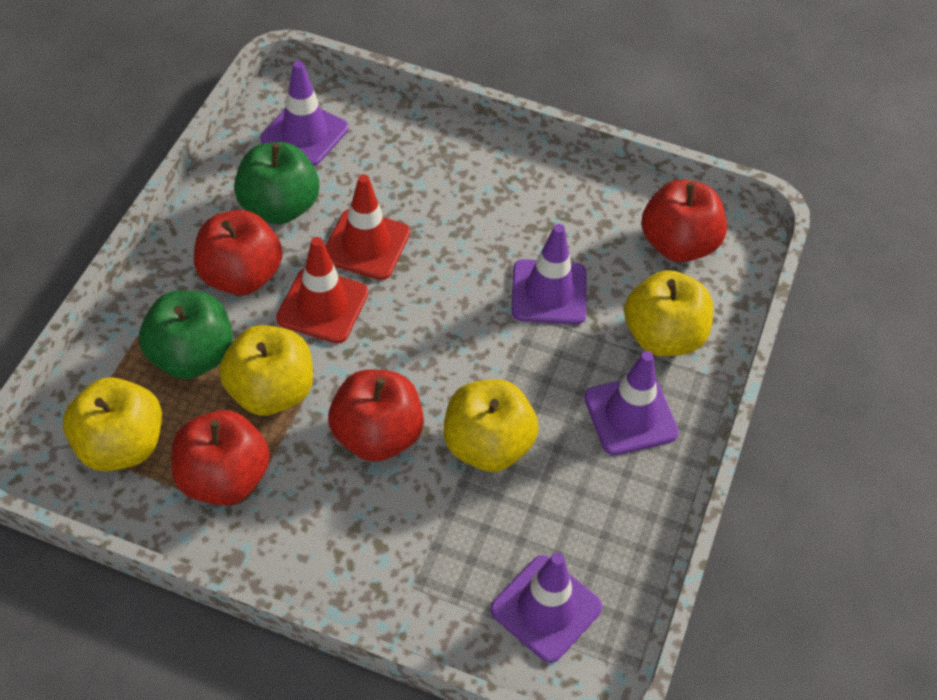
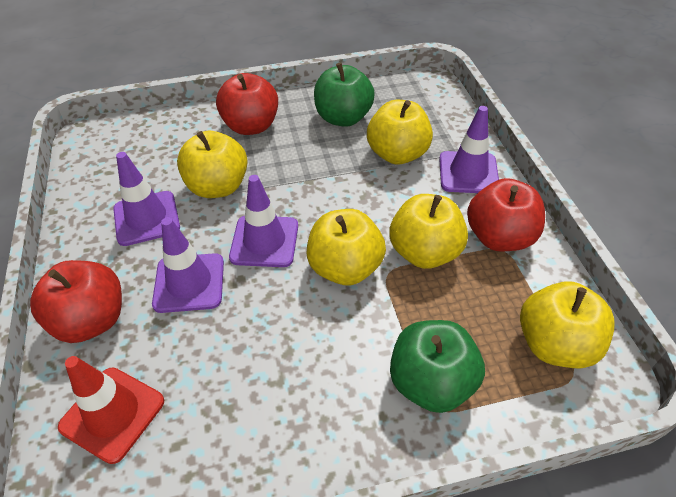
red apple: 4 -> 3
red traffic cone: 2 -> 1
yellow apple: 4 -> 5

